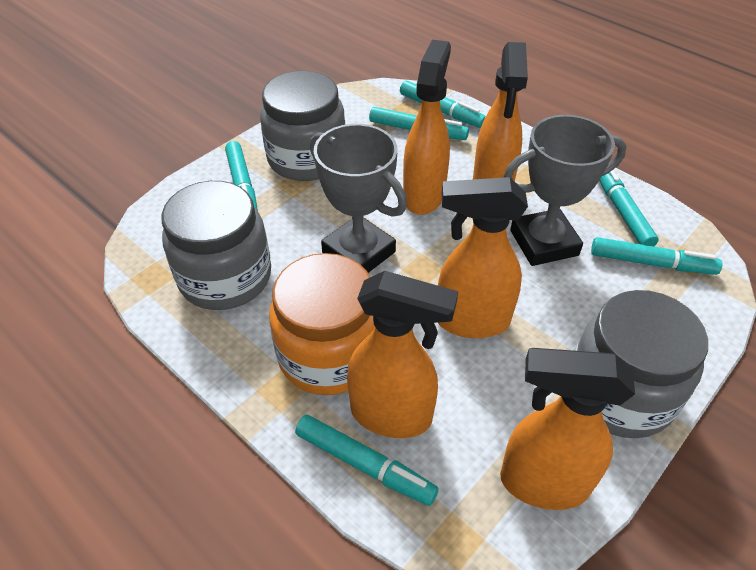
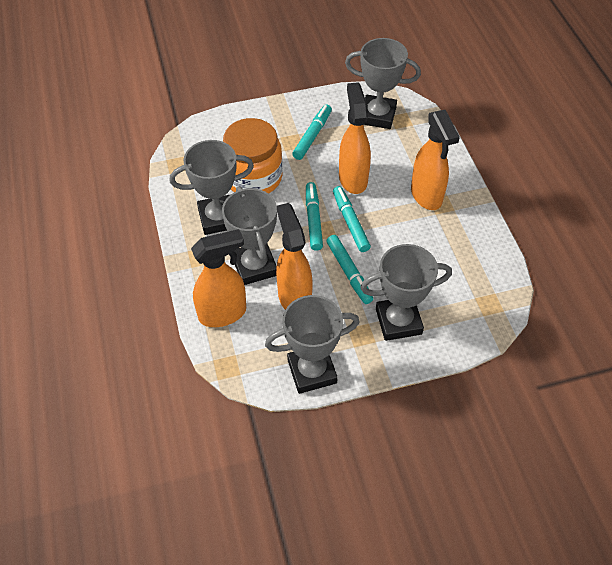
grey jar: 3 -> 0
grey trophy: 2 -> 5
orange spray bottle: 5 -> 4
turquoise marker: 6 -> 4

